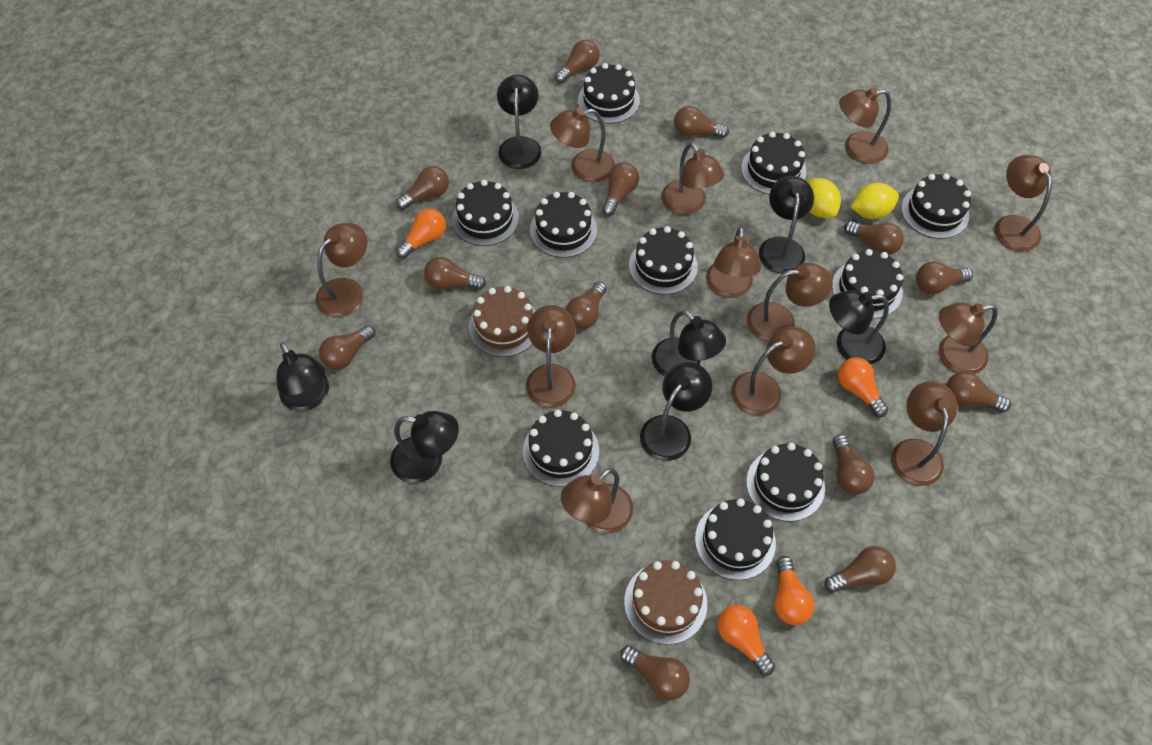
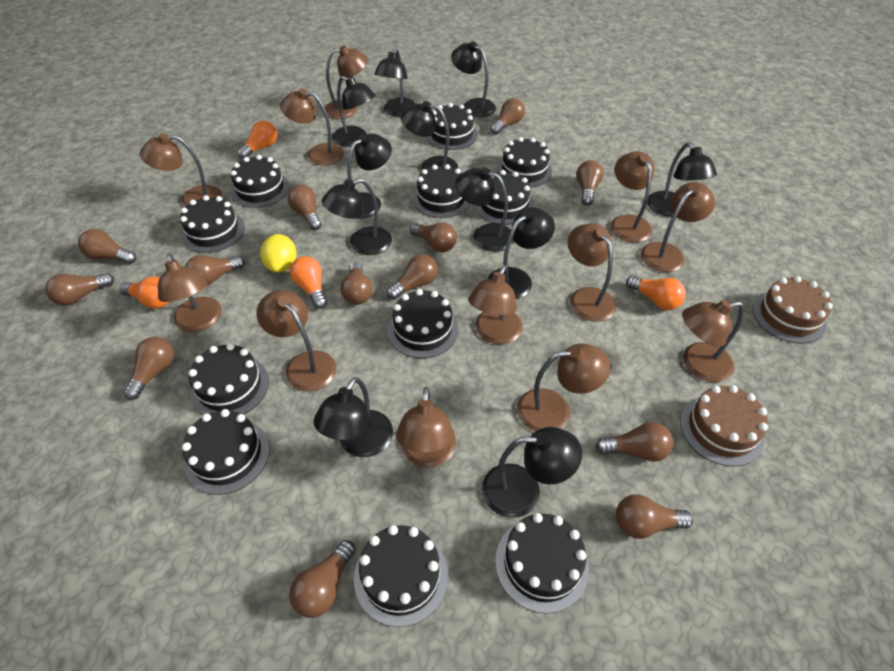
black cake: 10 -> 11
black lamp: 7 -> 11
yellow lemon: 2 -> 1

